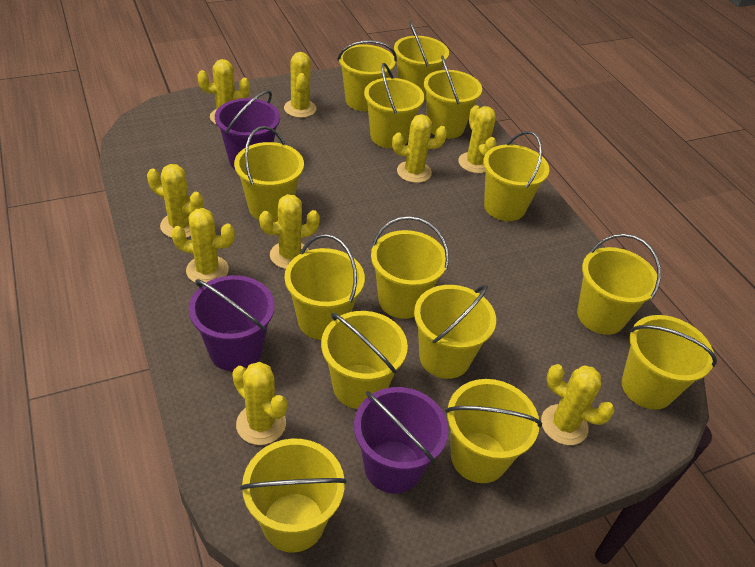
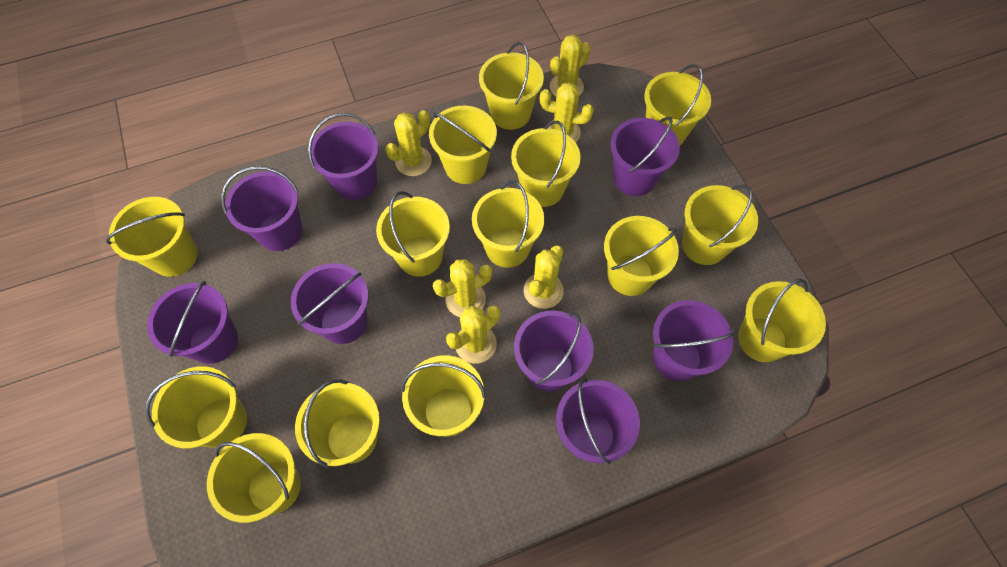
purple bucket: 3 -> 8
yellow cactus: 9 -> 6

